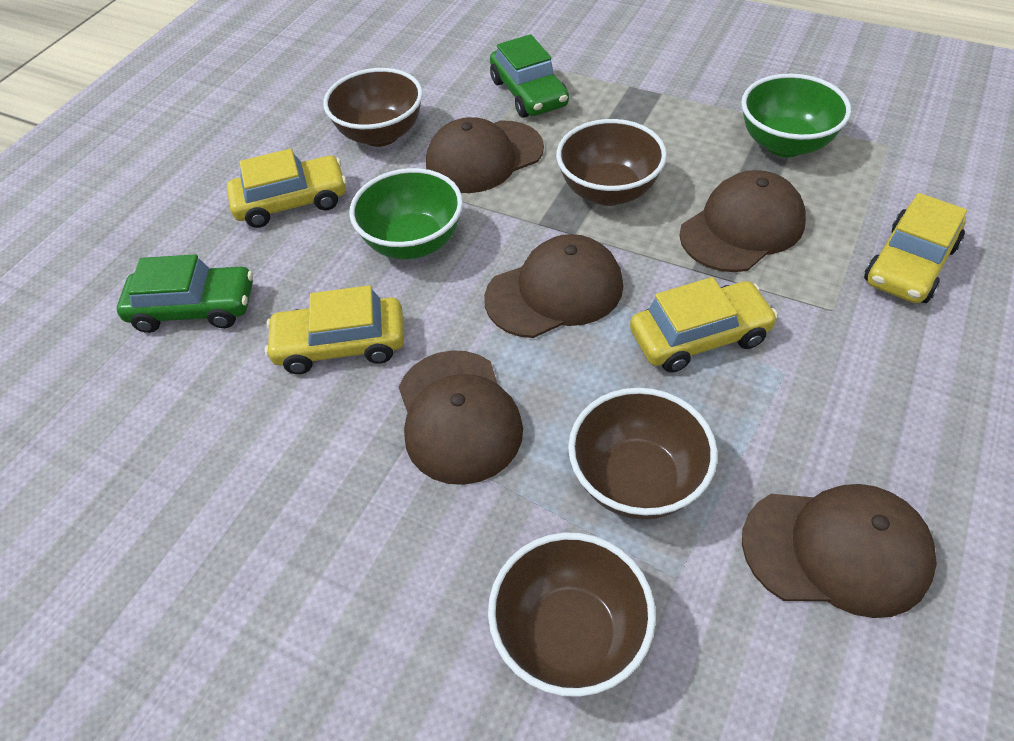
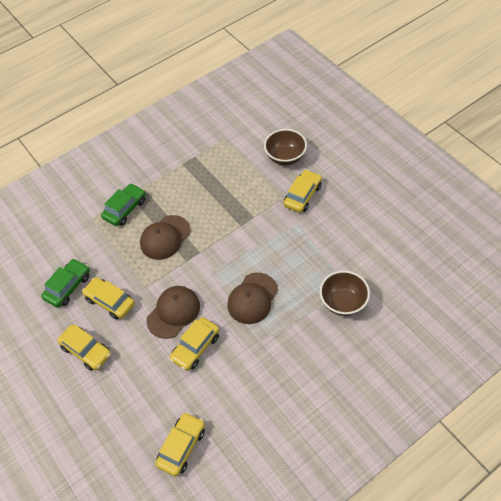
brown bowl: 4 -> 2
brown cap: 5 -> 3
green bowl: 2 -> 0
yellow car: 4 -> 5

